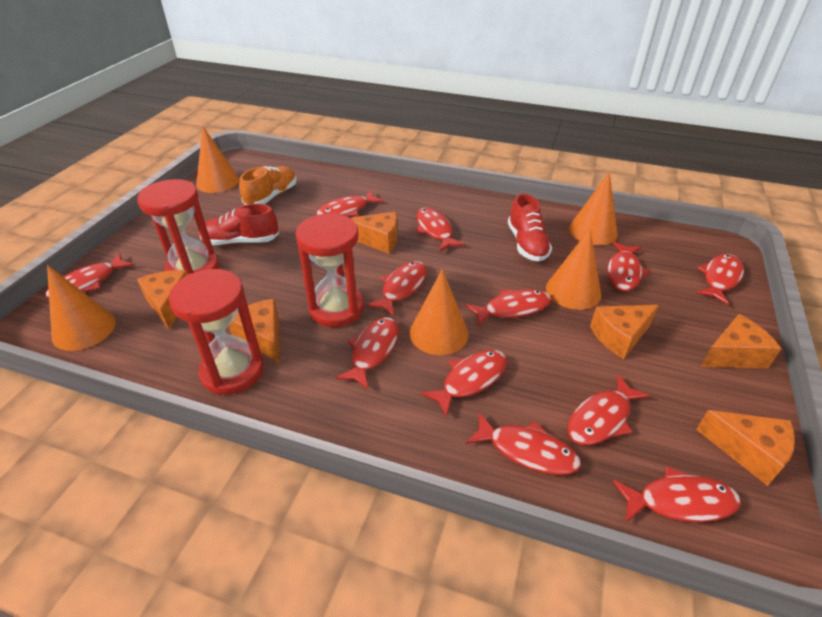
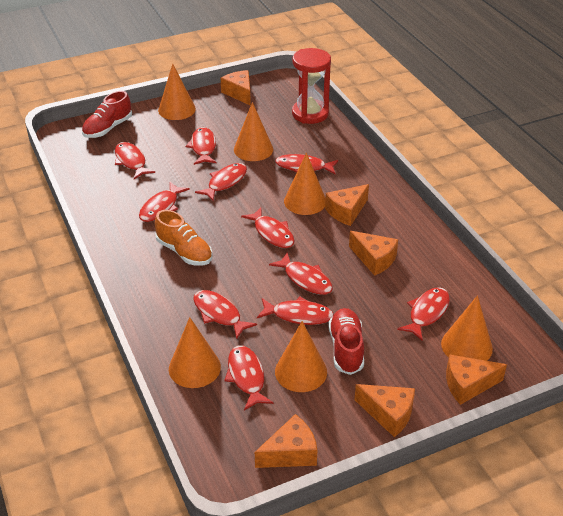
orange cone: 5 -> 6
red fish: 12 -> 11
red hourglass: 3 -> 1

